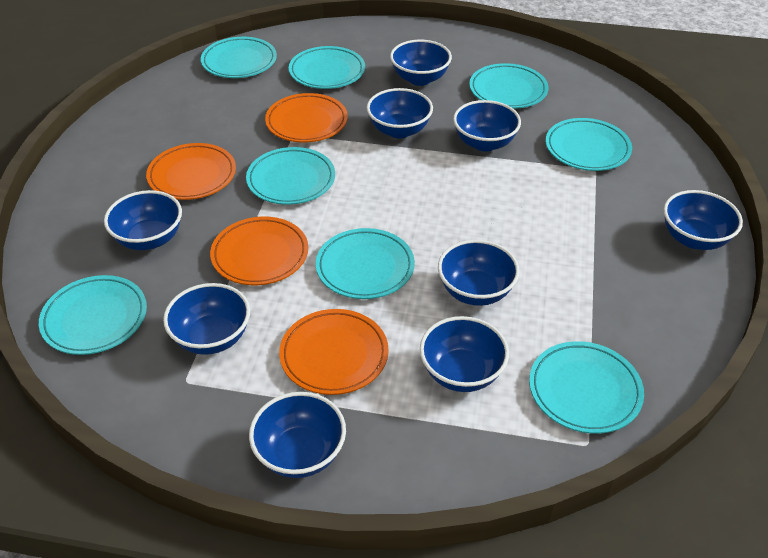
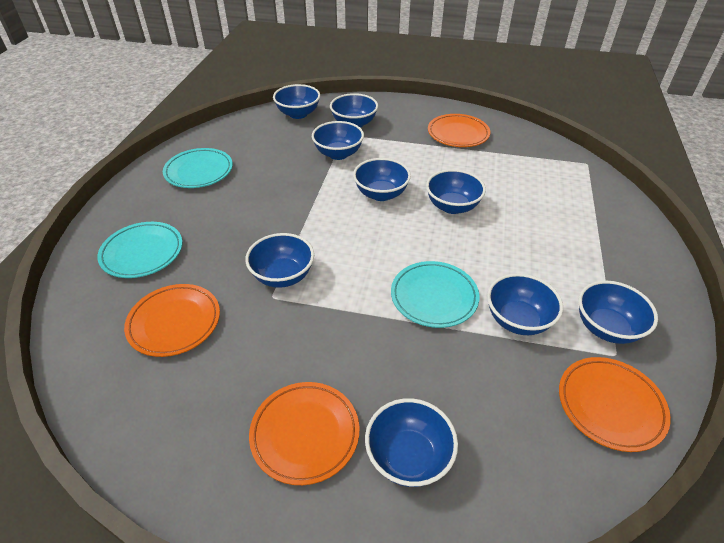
turquoise plate: 8 -> 3

